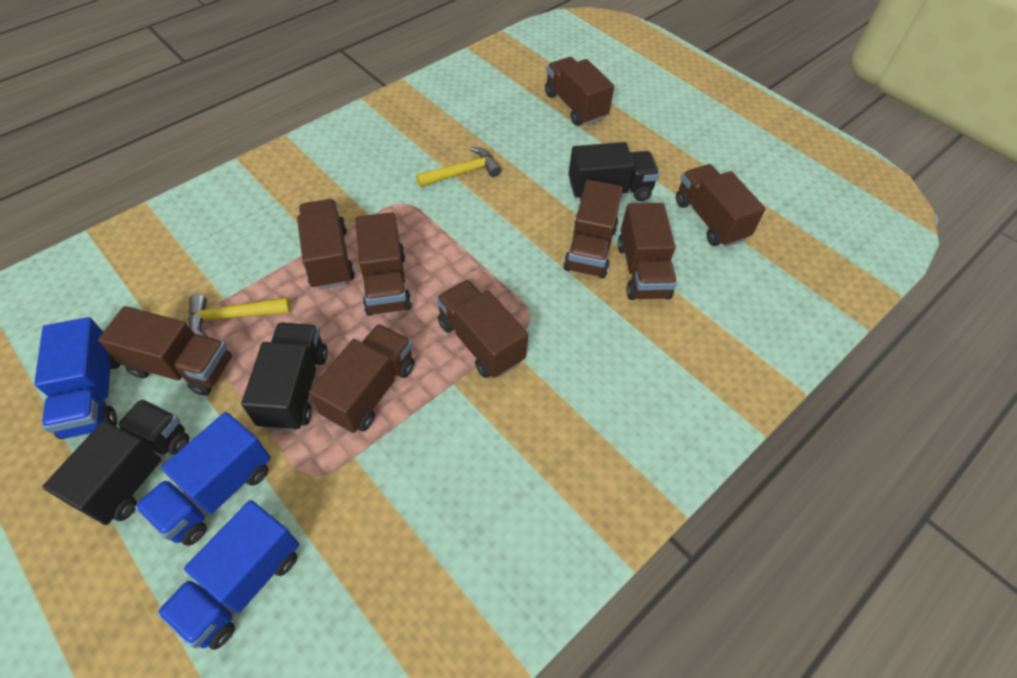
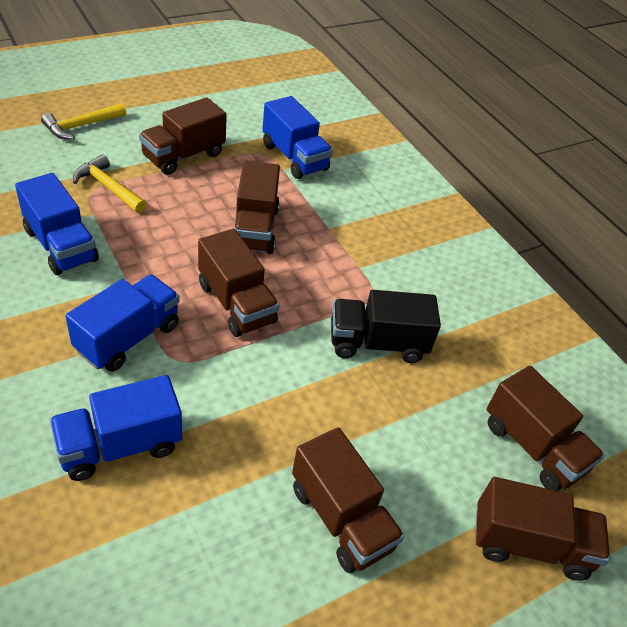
black truck: 3 -> 1
blue truck: 3 -> 4
brown truck: 9 -> 6

